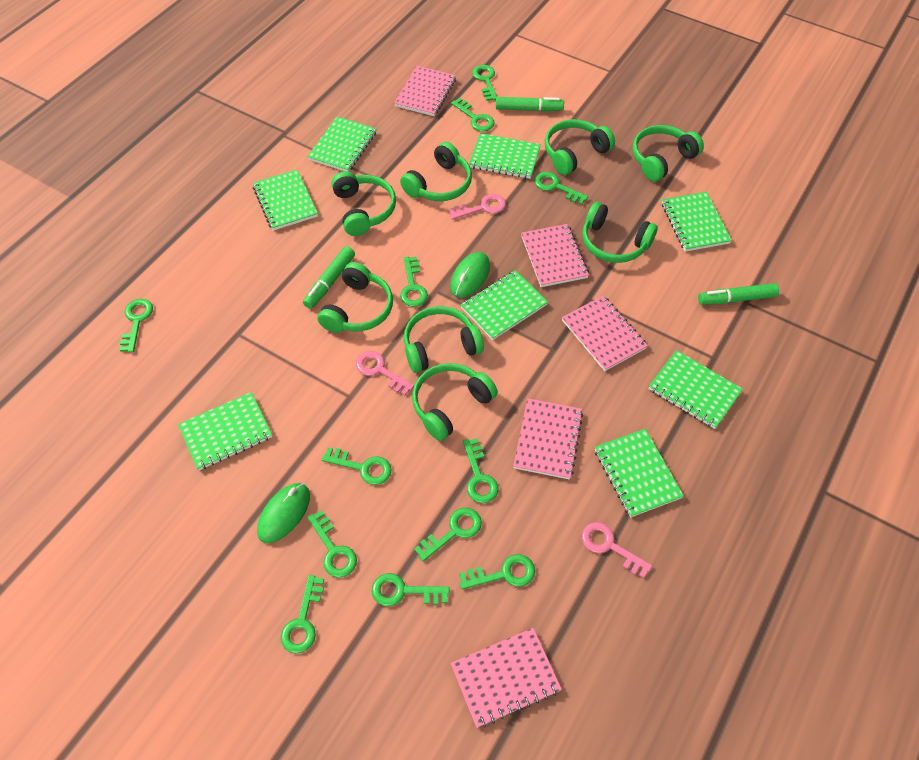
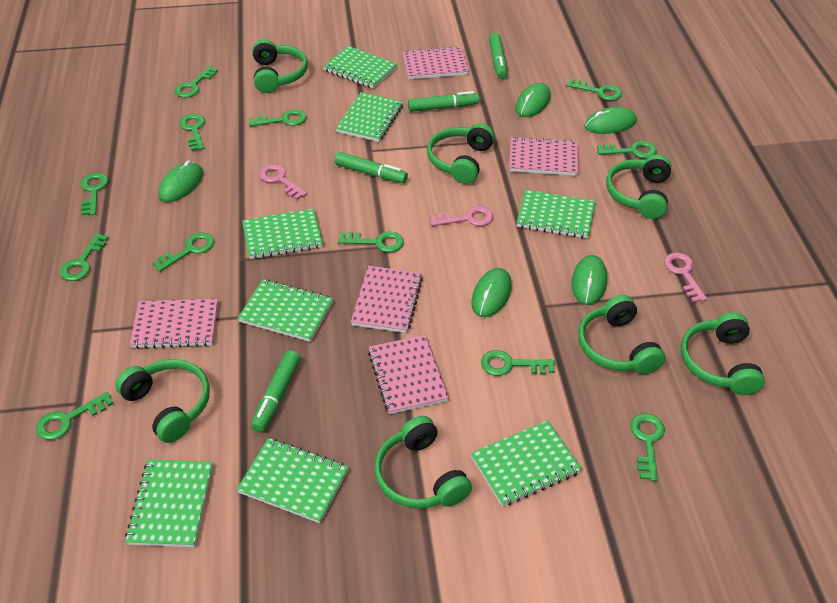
green headphones: 8 -> 7
green marker: 3 -> 4
green mouse: 2 -> 5

